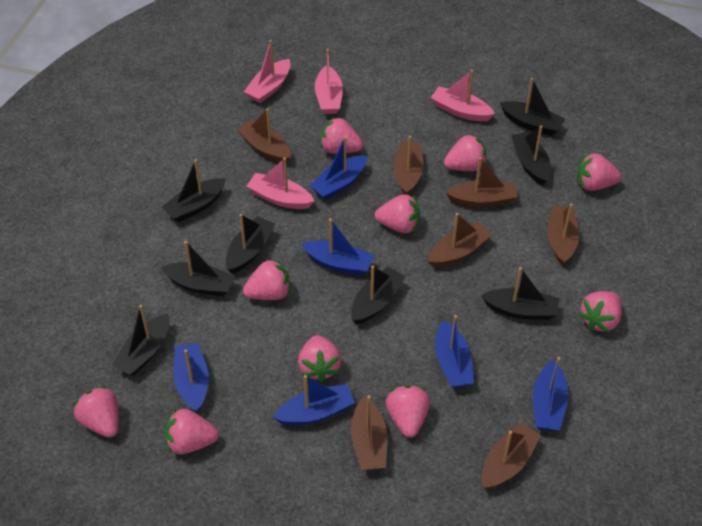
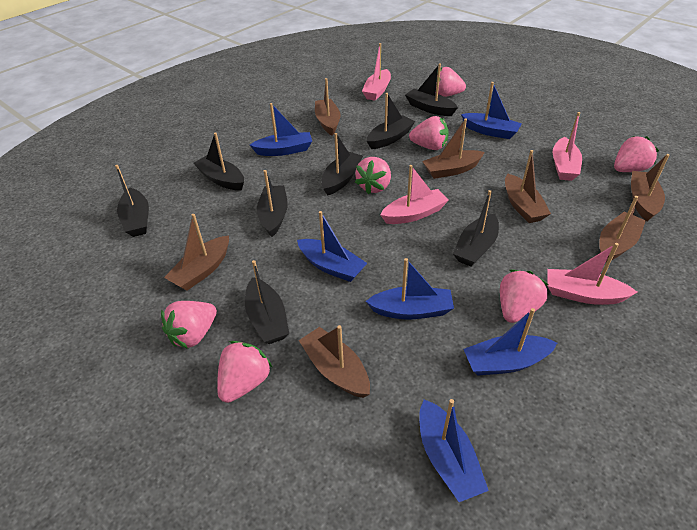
pink strawberry: 10 -> 7

